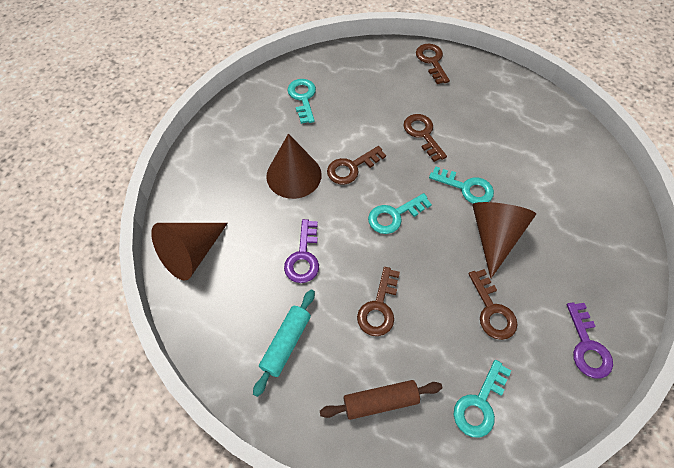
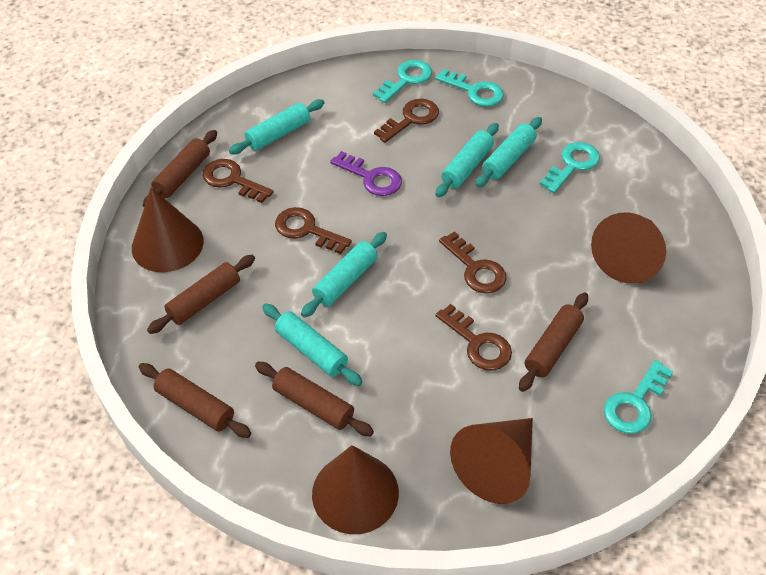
brown cone: 3 -> 4
brown rolling pin: 1 -> 5
purple key: 2 -> 1
turquoise rolling pin: 1 -> 5

